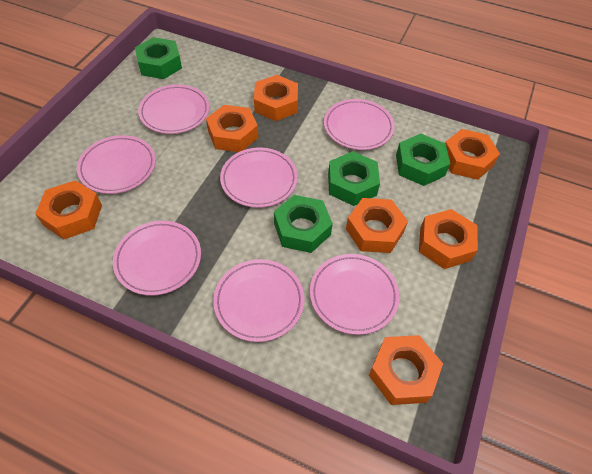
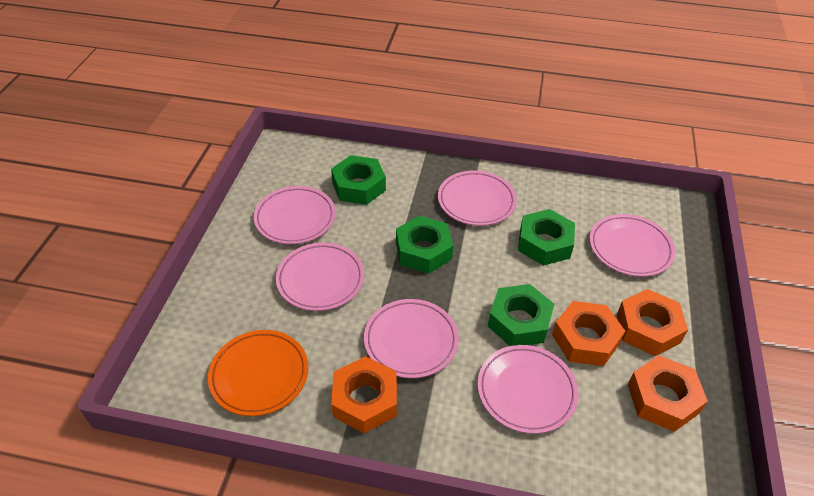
orange nut: 7 -> 4
orange plate: 0 -> 1
pink plate: 7 -> 6

